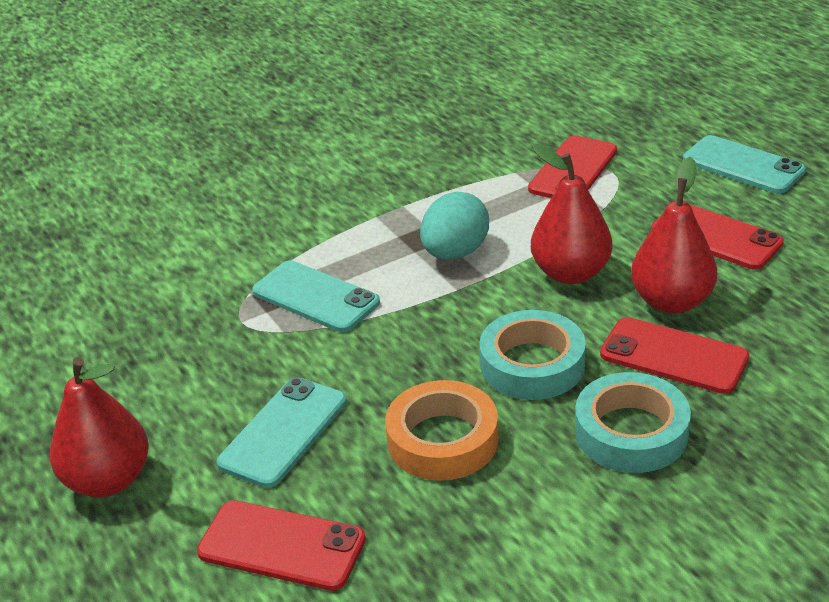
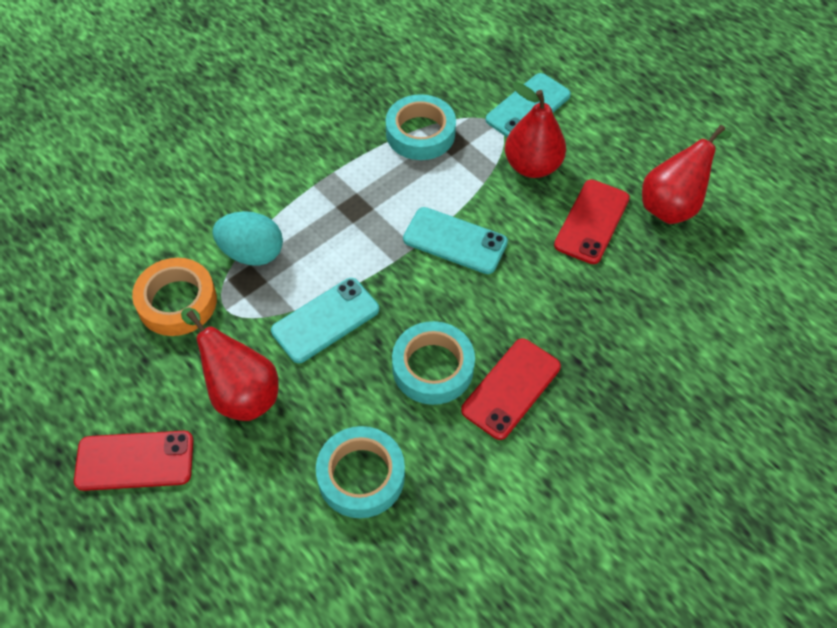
red phone: 4 -> 3
turquoise tape: 2 -> 3

